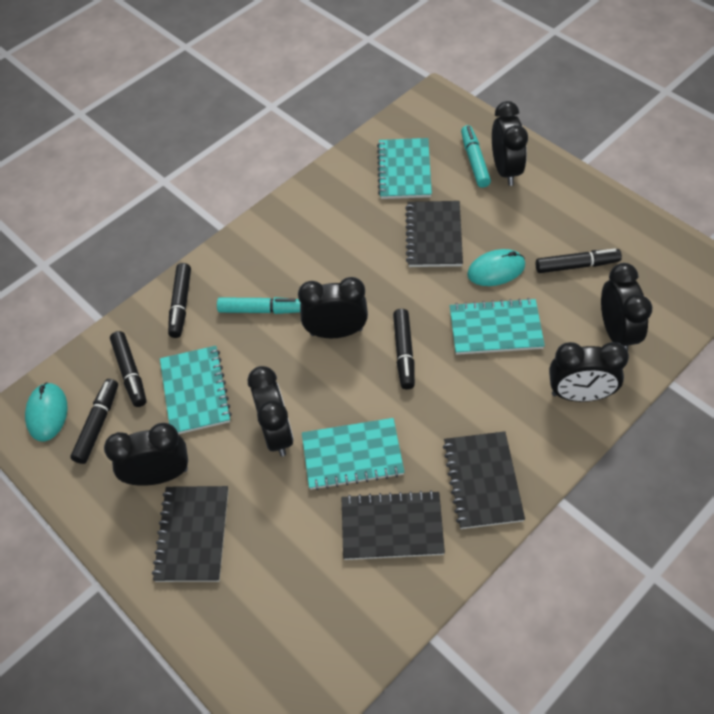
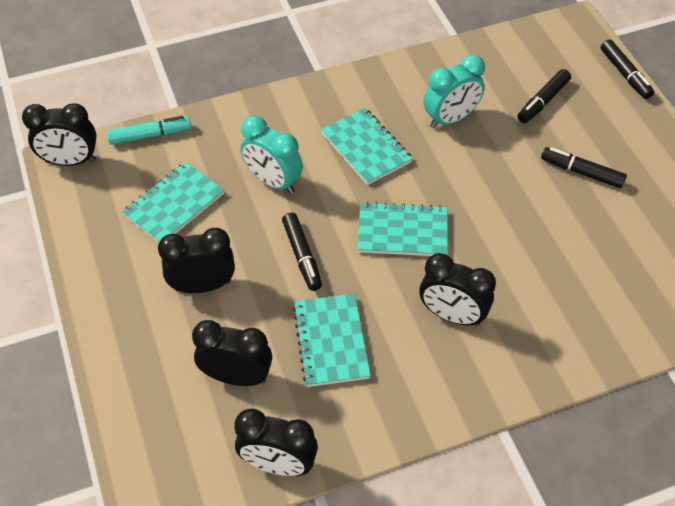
black clock: 6 -> 5
black marker: 5 -> 4
black notebook: 4 -> 0
turquoise clock: 0 -> 2
turquoise marker: 2 -> 1
turquoise mouse: 2 -> 0

